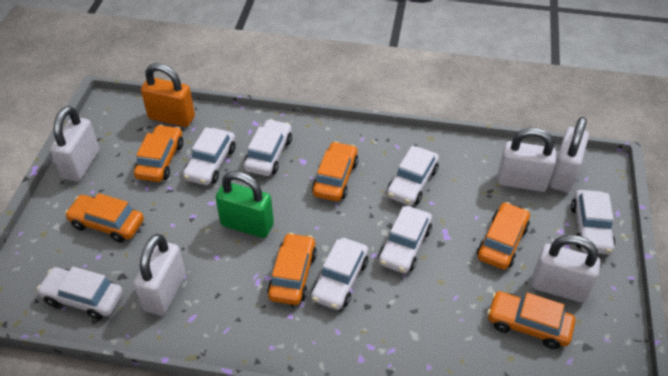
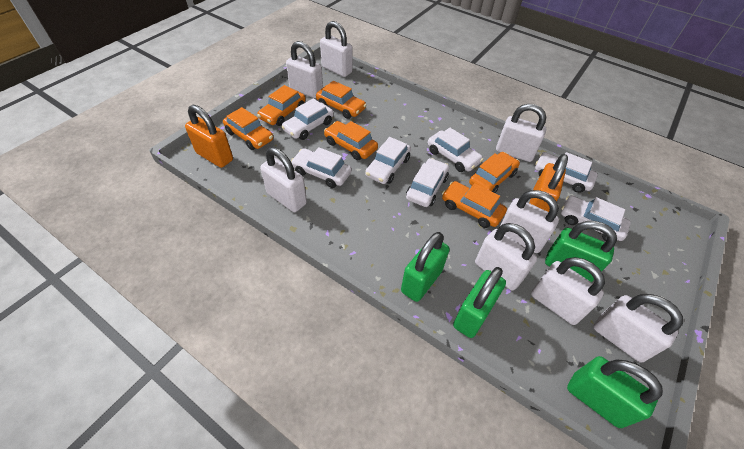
green padlock: 1 -> 4
orange padlock: 1 -> 2
white padlock: 5 -> 8

